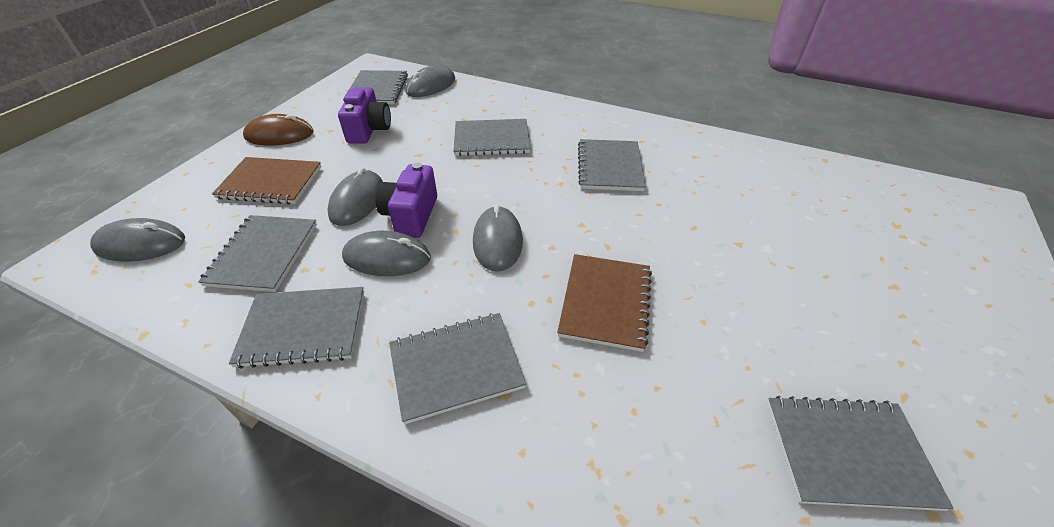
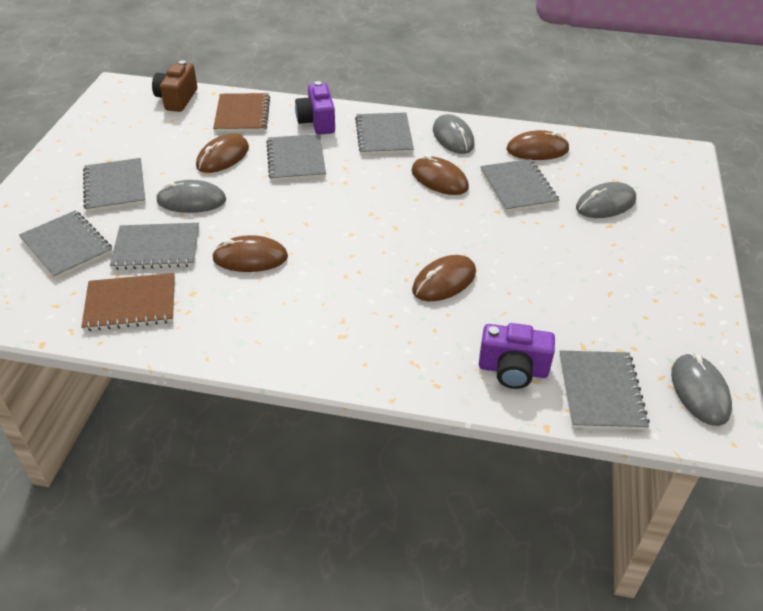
brown camera: 0 -> 1
brown mouse: 1 -> 5
grey mouse: 5 -> 4

